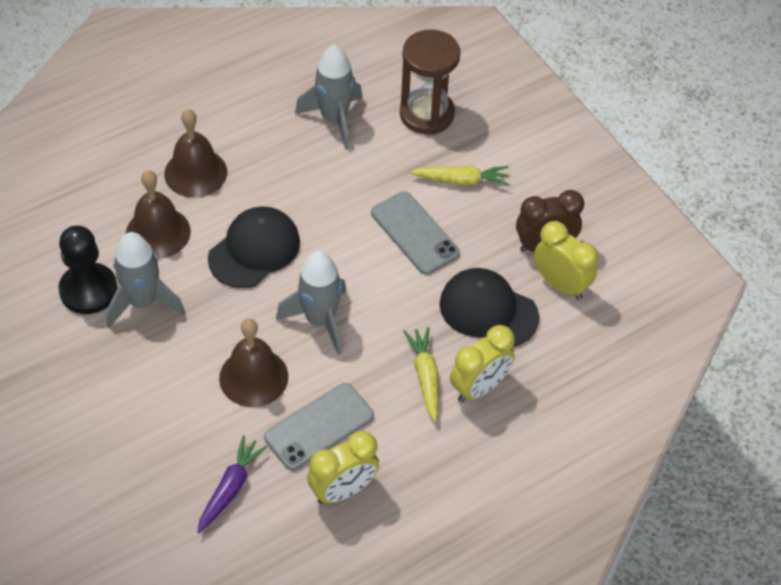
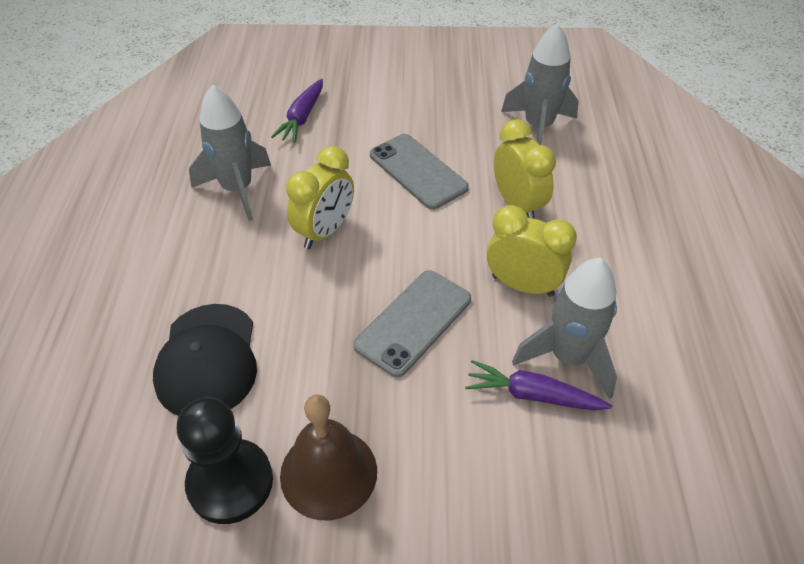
black cap: 2 -> 1
brown bell: 3 -> 1
brown clock: 1 -> 0
brown hourglass: 1 -> 0
purple carrot: 1 -> 2
yellow carrot: 2 -> 0

